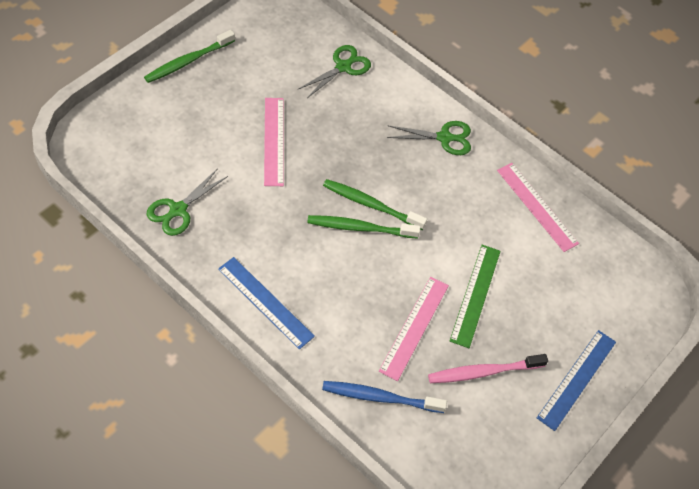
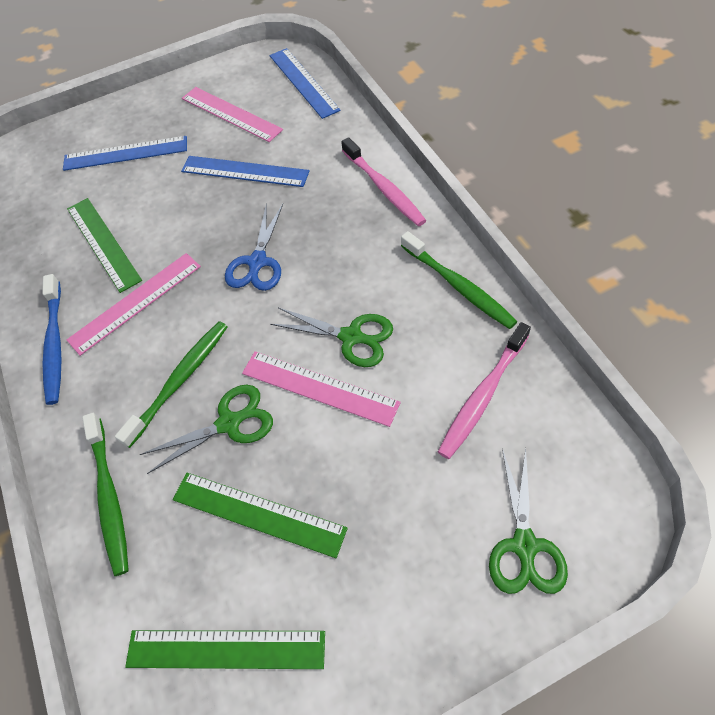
blue ruler: 2 -> 3
blue scissors: 0 -> 1
green ruler: 1 -> 3
pink toothbrush: 1 -> 2

